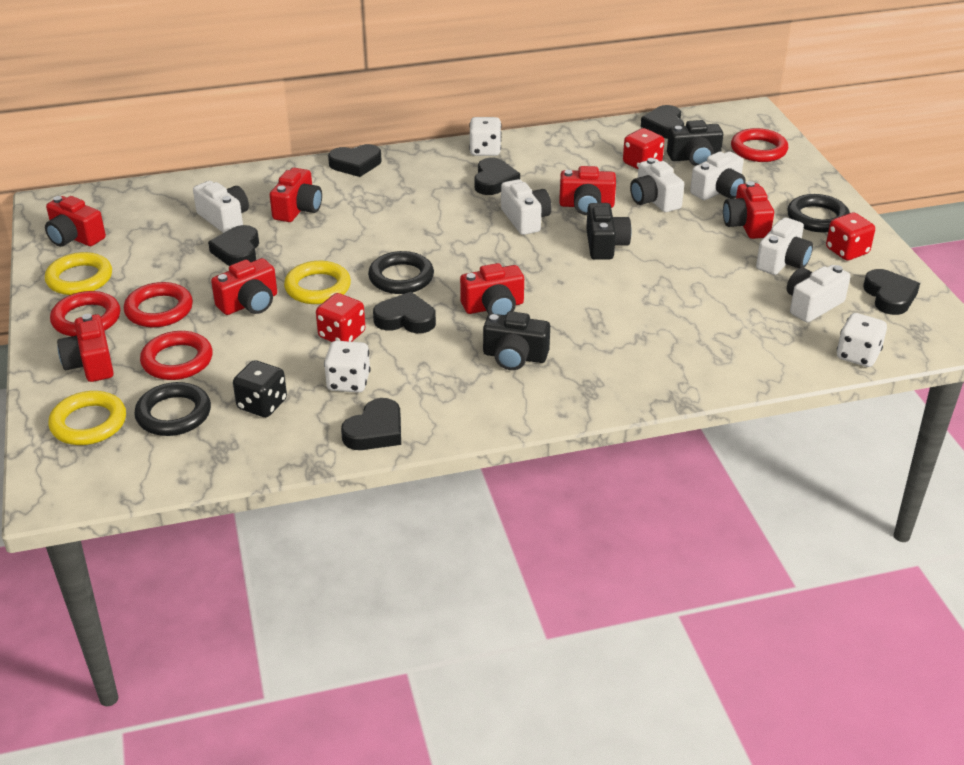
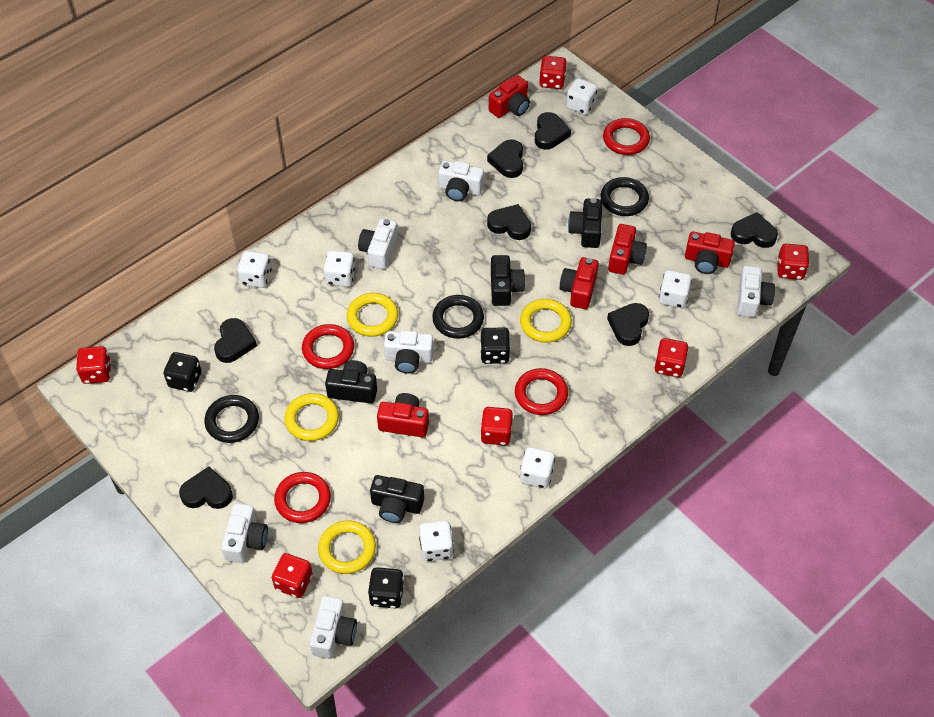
black camera: 3 -> 4
black dice: 1 -> 3
red camera: 7 -> 5
red dice: 3 -> 6
white dice: 3 -> 6
yellow ring: 3 -> 4

